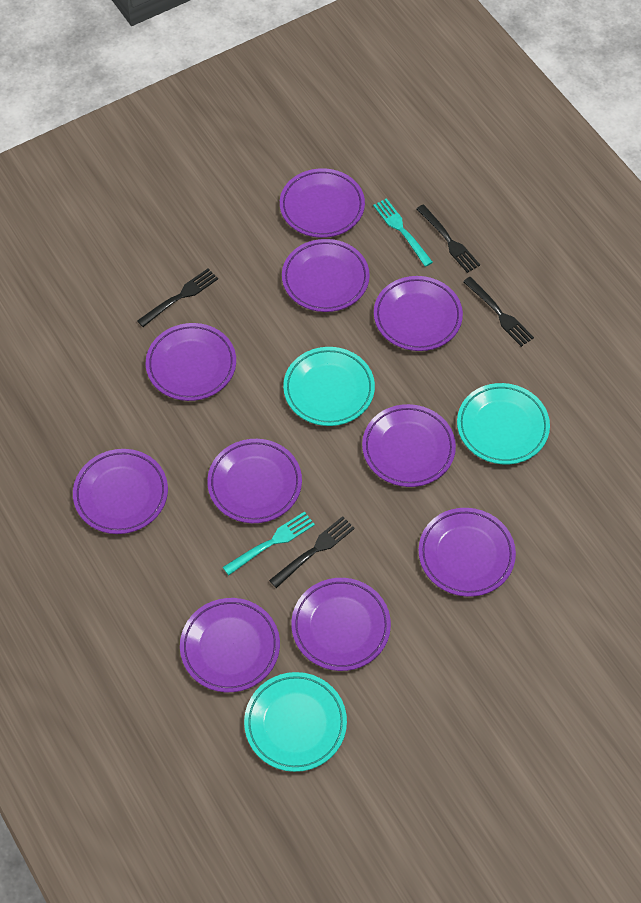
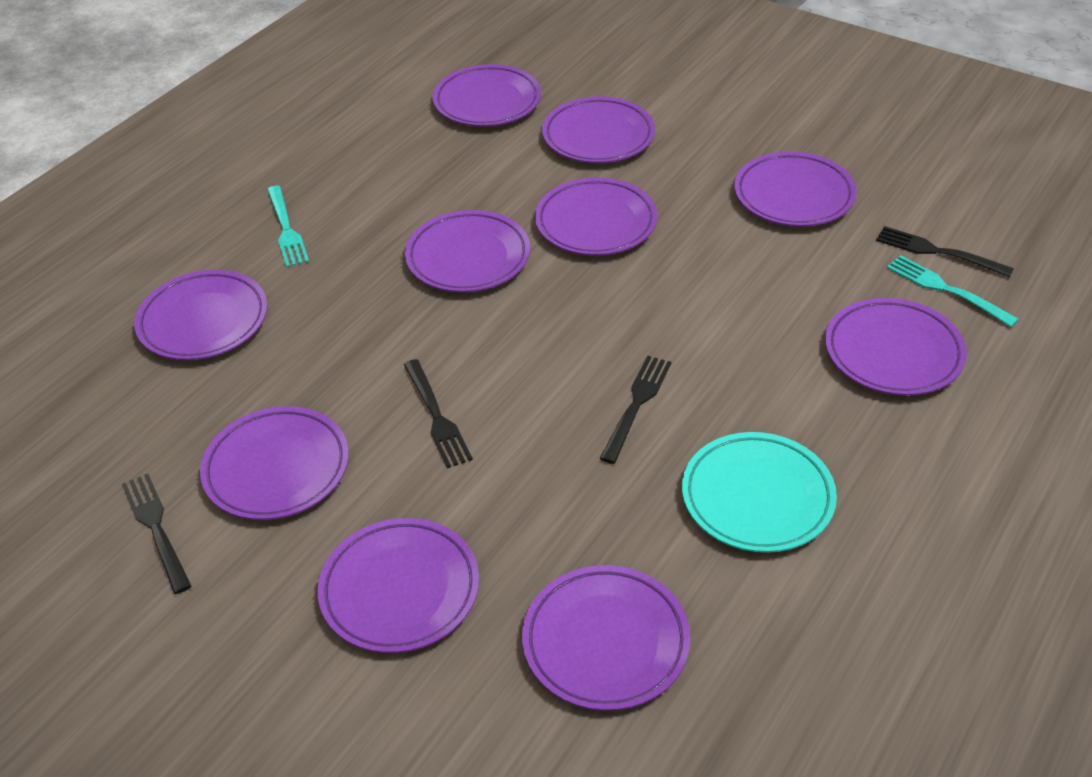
turquoise plate: 3 -> 1

